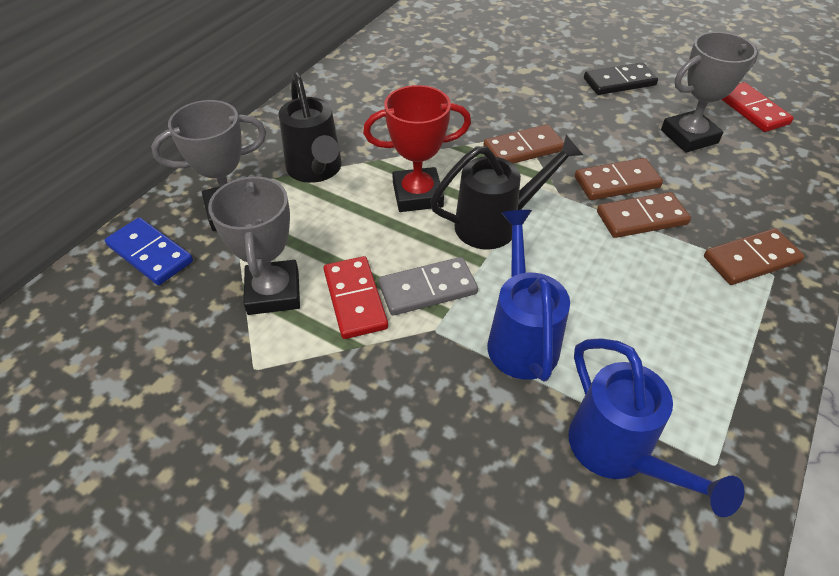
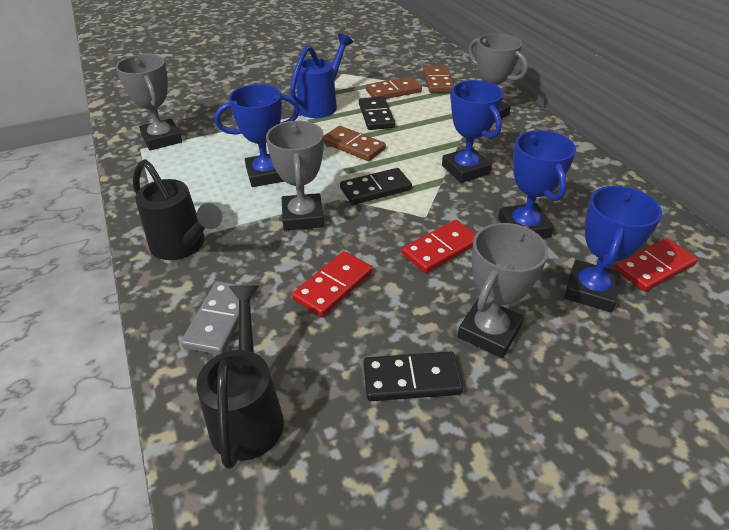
black domino: 1 -> 3
blue domino: 1 -> 0
blue trophy: 0 -> 4
blue watering can: 2 -> 1
brown domino: 4 -> 3
grey trophy: 3 -> 4
red domino: 2 -> 3
red trophy: 1 -> 0

